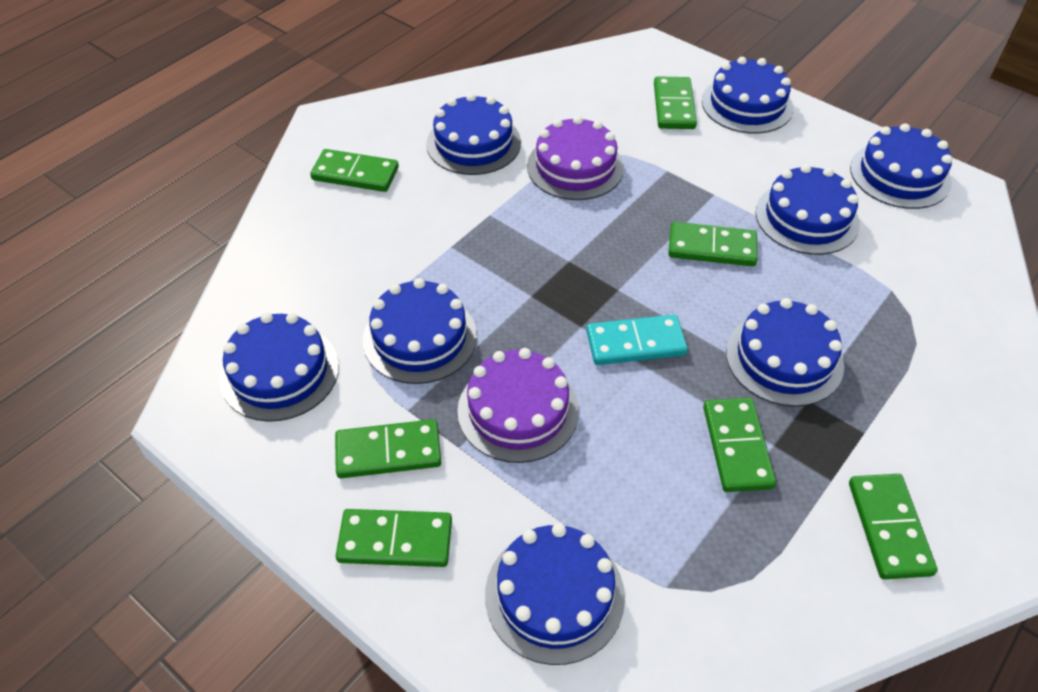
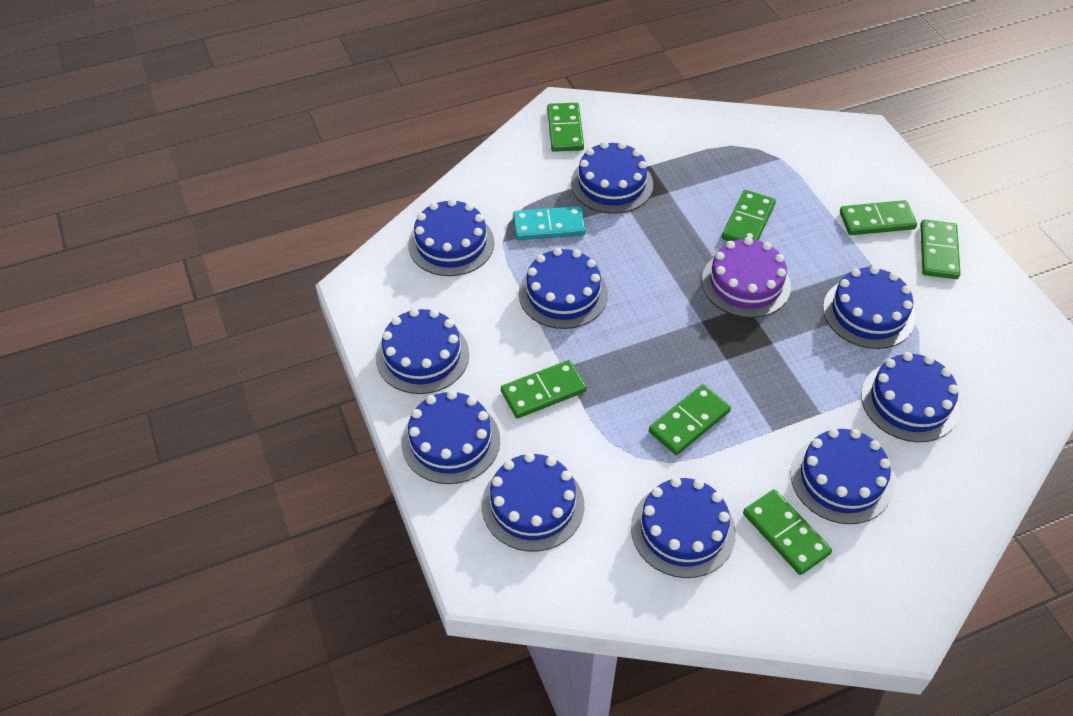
blue cake: 8 -> 10
purple cake: 2 -> 1

